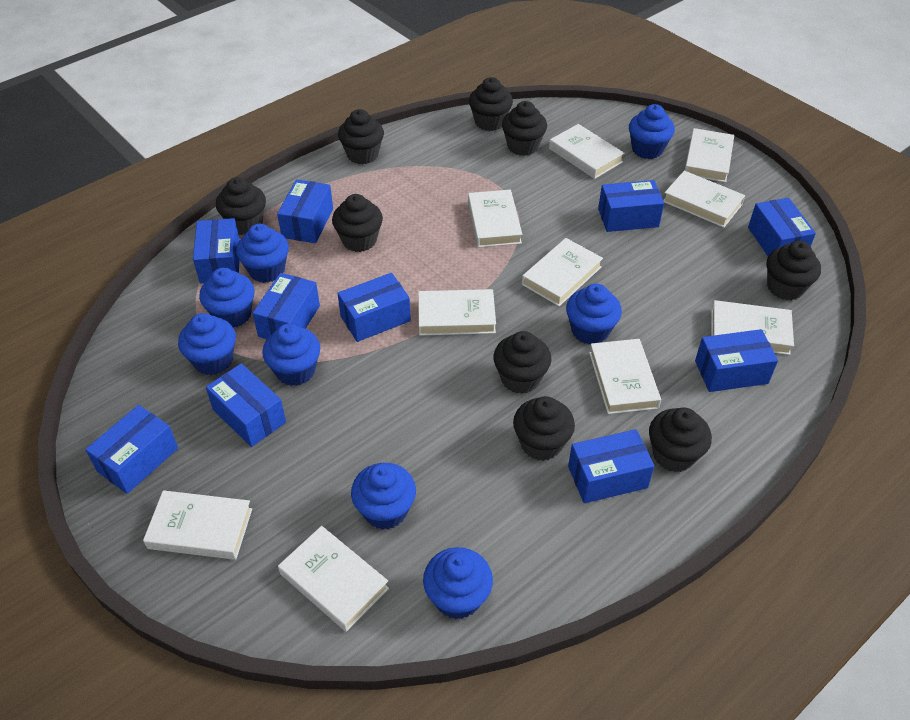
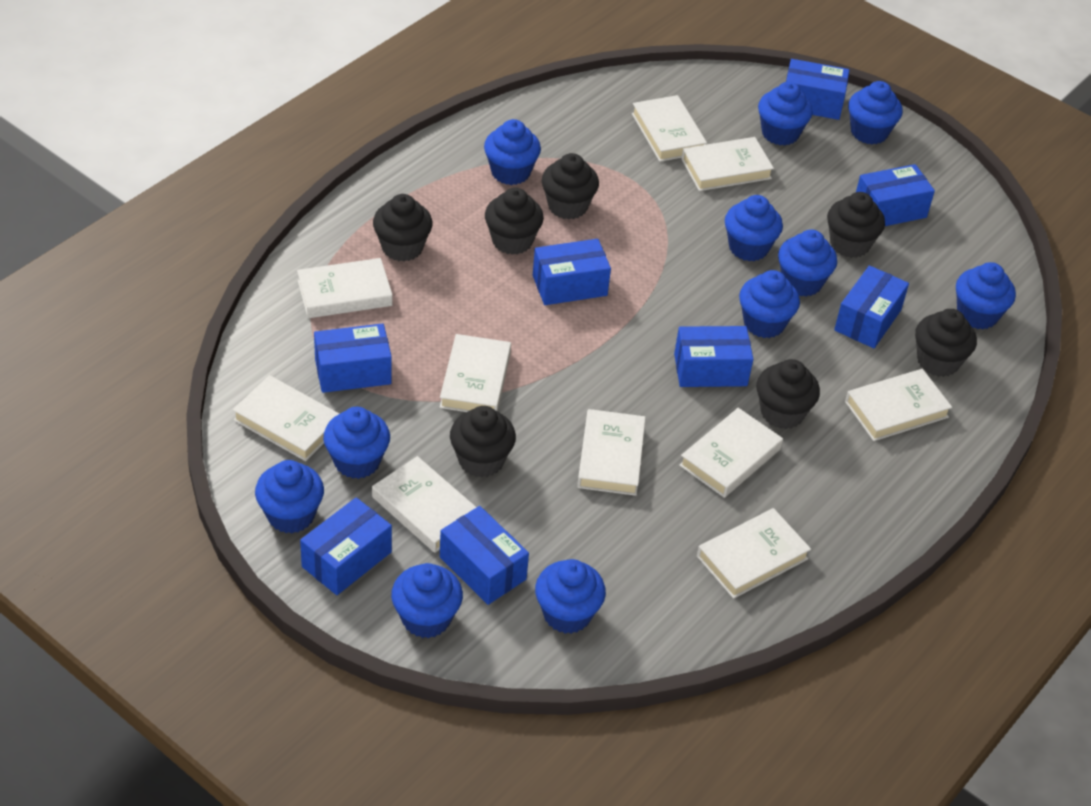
black cupcake: 9 -> 7
blue box: 10 -> 8
blue cupcake: 8 -> 11

